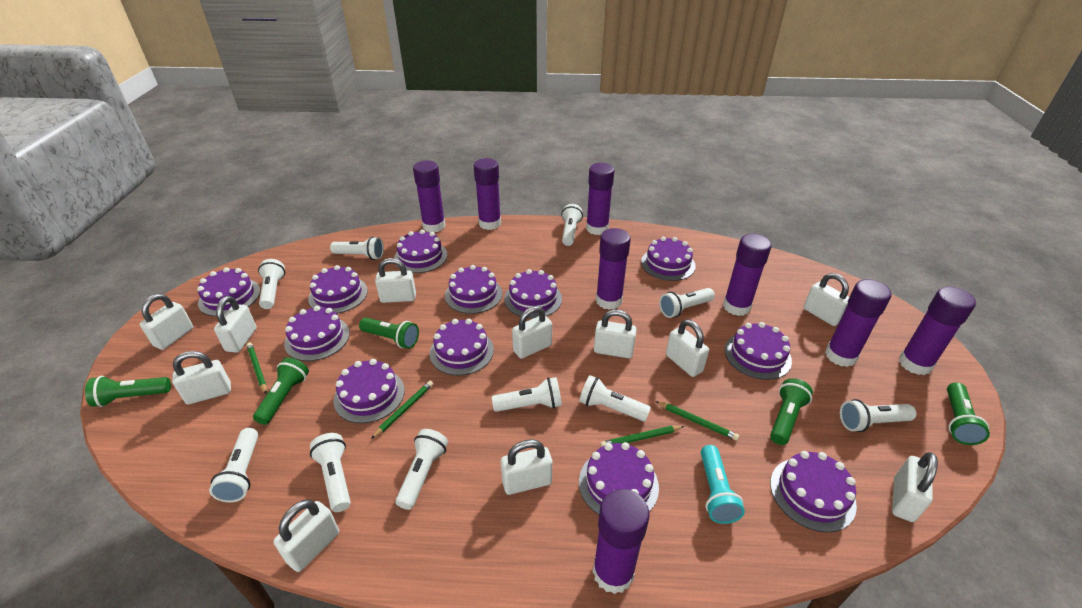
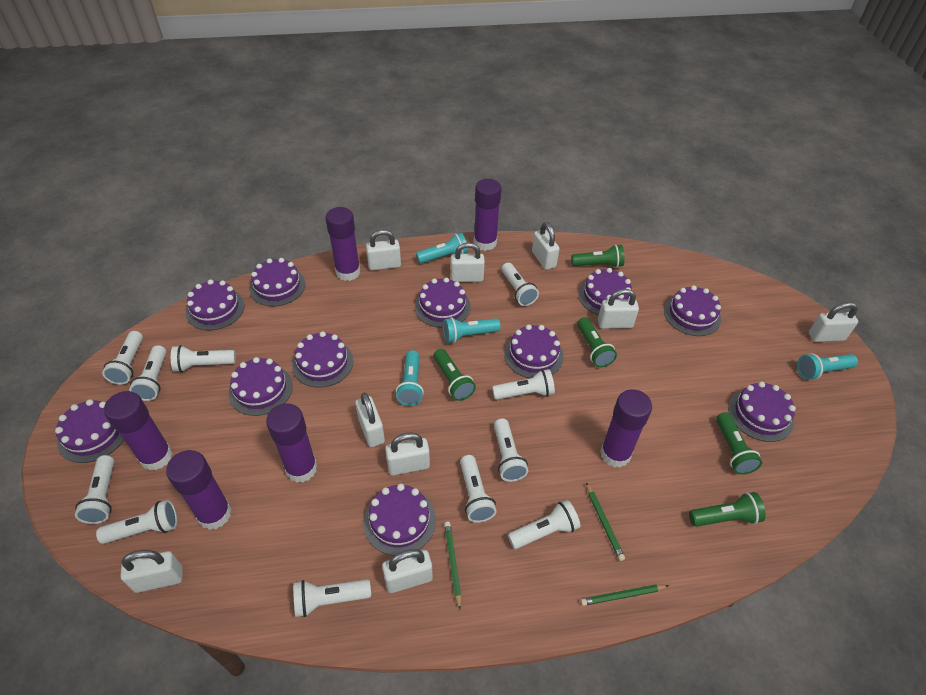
green pencil: 4 -> 3
purple cake: 12 -> 11
purple glue stick: 8 -> 6
turquoise flashlight: 1 -> 4
white flashlight: 10 -> 11
white padlock: 11 -> 9

